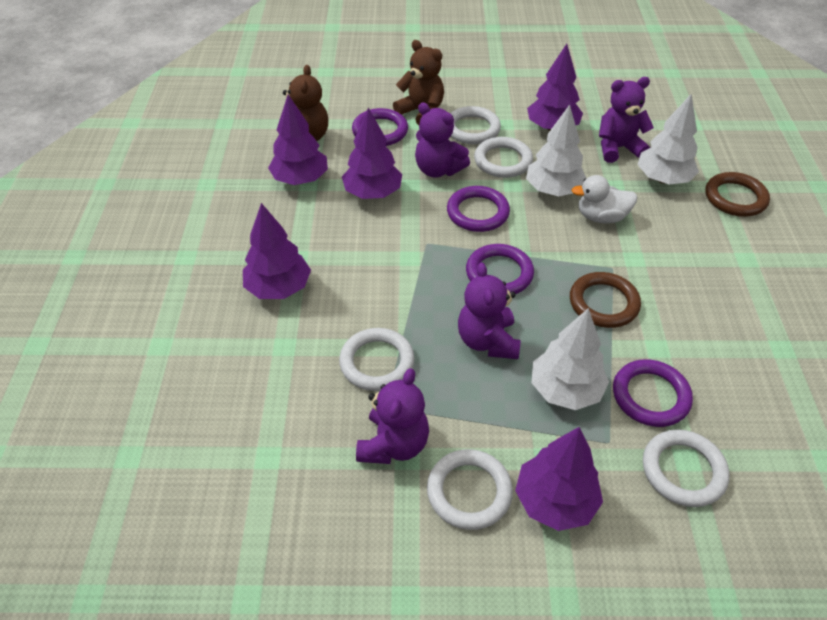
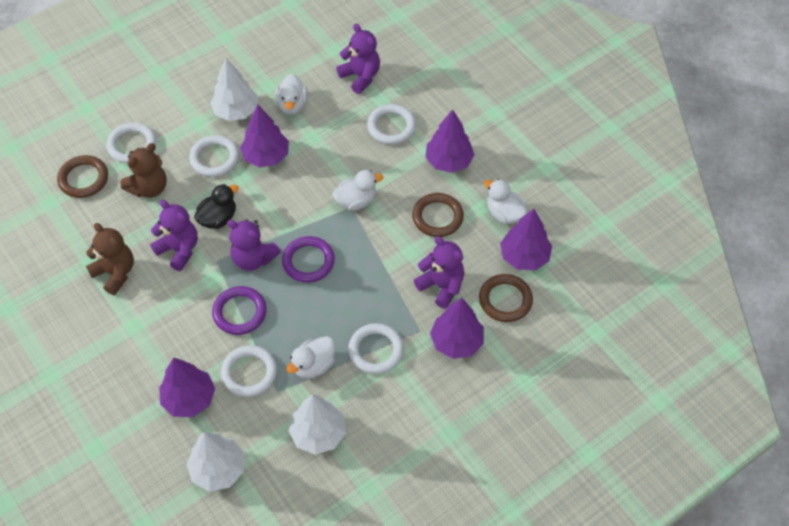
black duck: 0 -> 1
brown ring: 2 -> 3
purple ring: 4 -> 2
white duck: 1 -> 4

